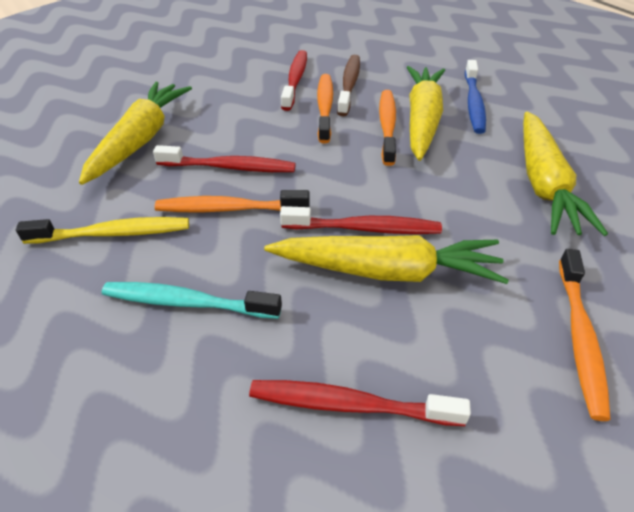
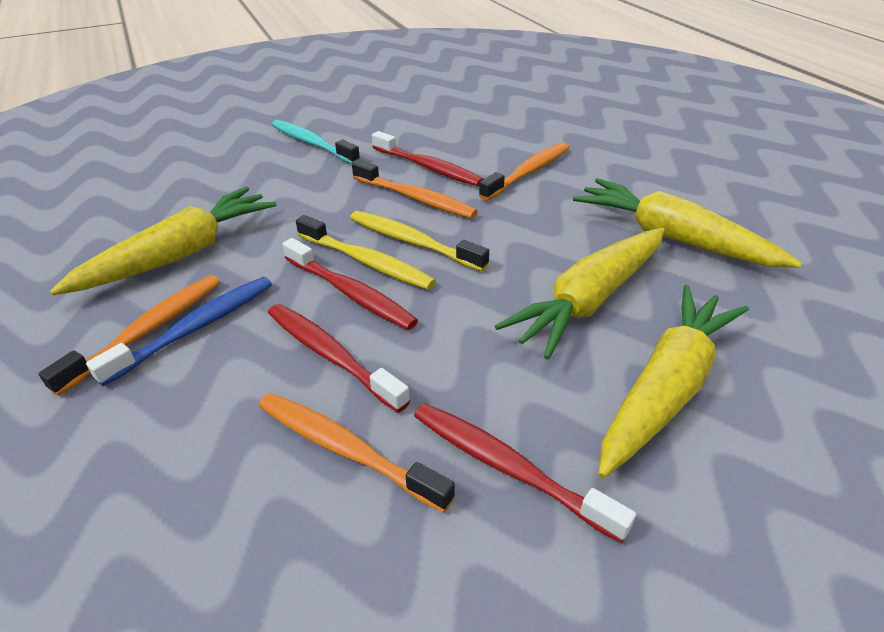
brown toothbrush: 1 -> 0
yellow toothbrush: 1 -> 2

